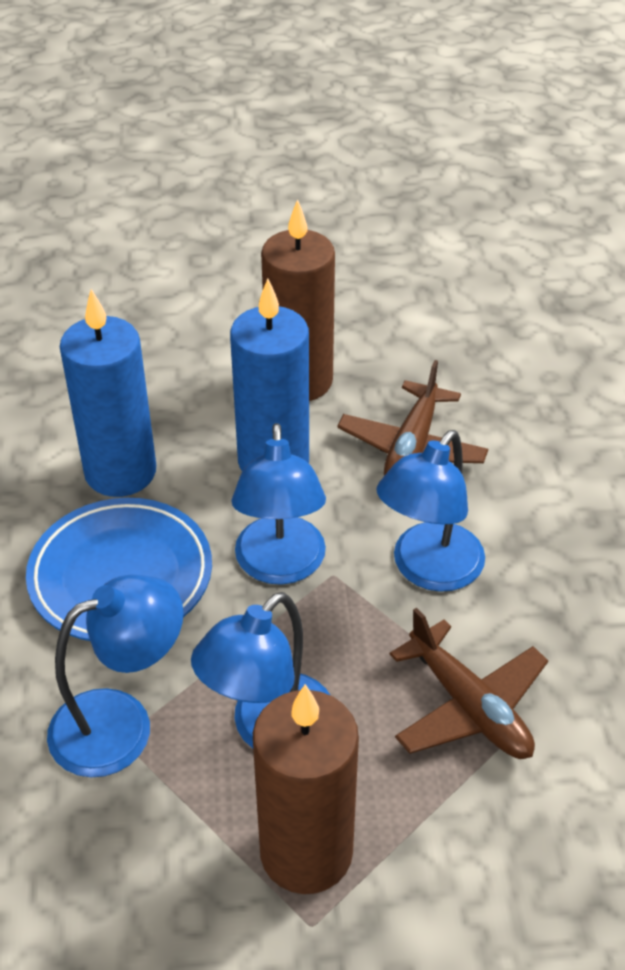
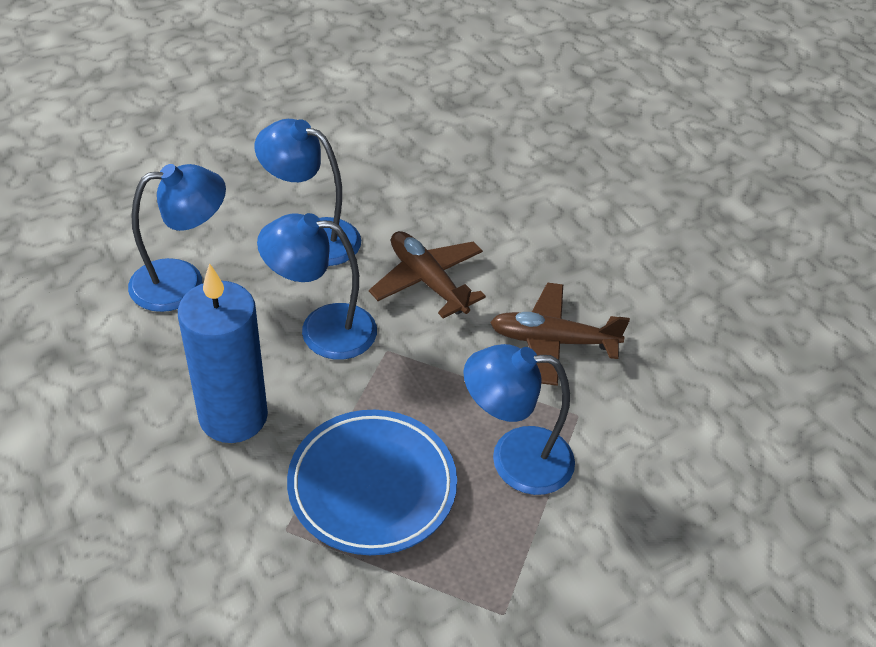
blue candle: 2 -> 1
brown candle: 2 -> 0

